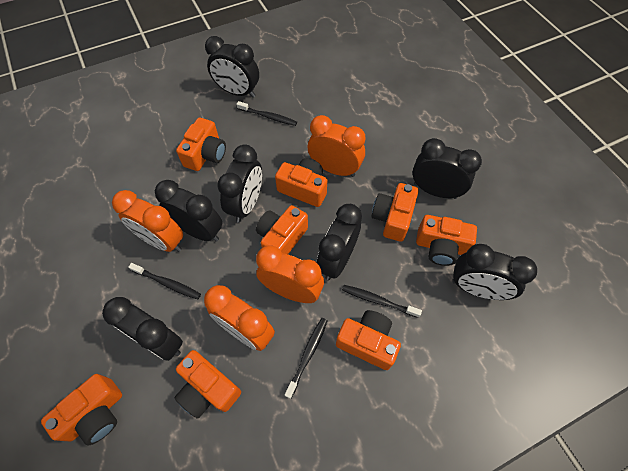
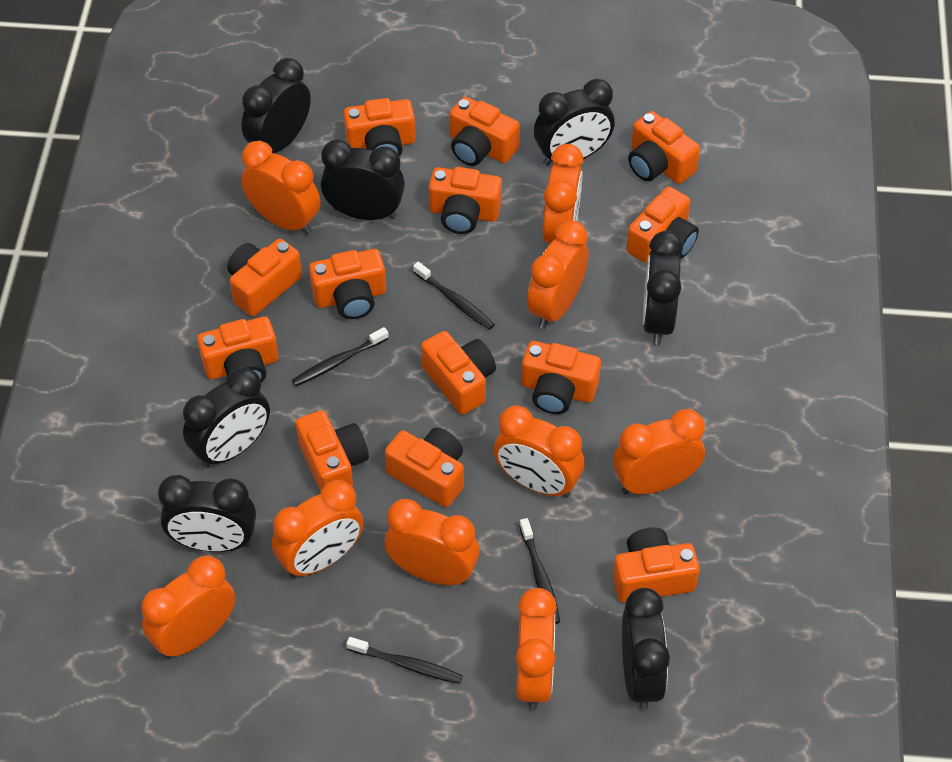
orange camera: 8 -> 13
orange clock: 4 -> 9

